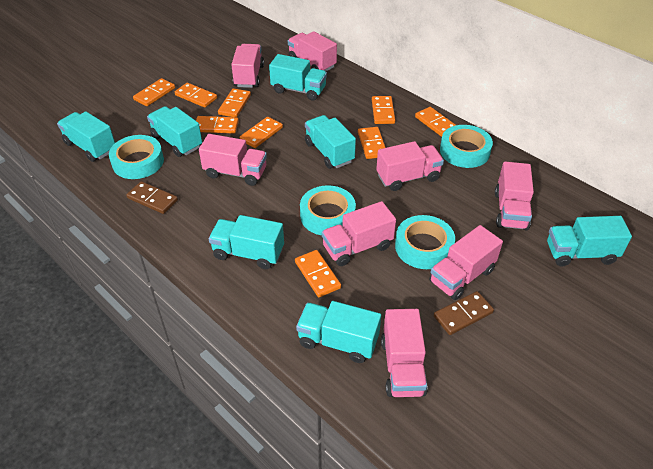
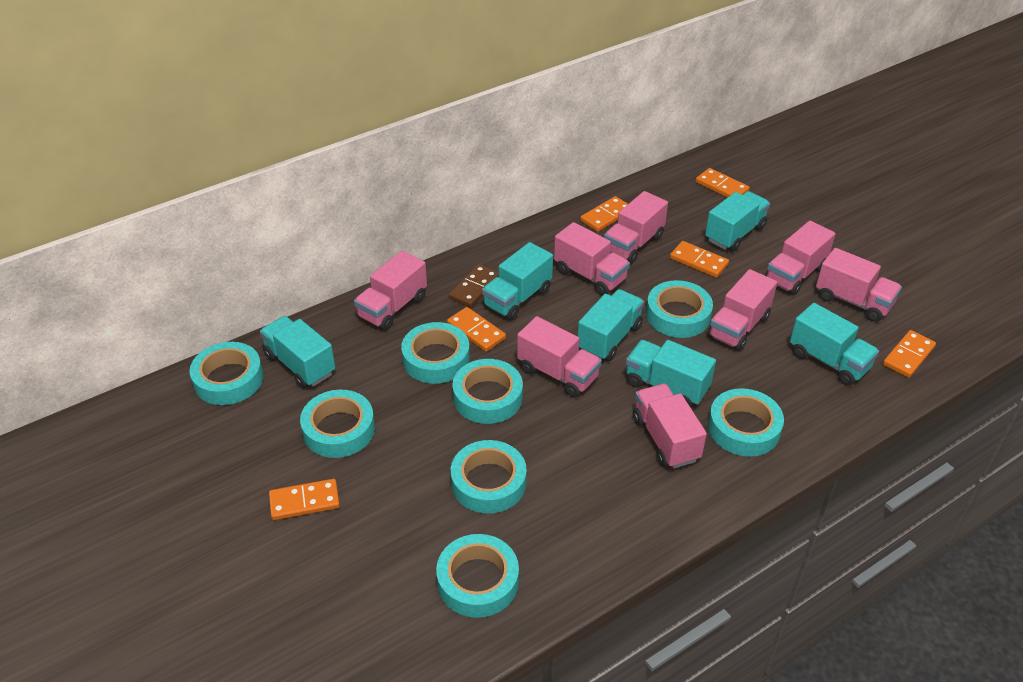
brown domino: 2 -> 1
orange domino: 9 -> 6
turquoise tape: 4 -> 8
turquoise truck: 7 -> 6

